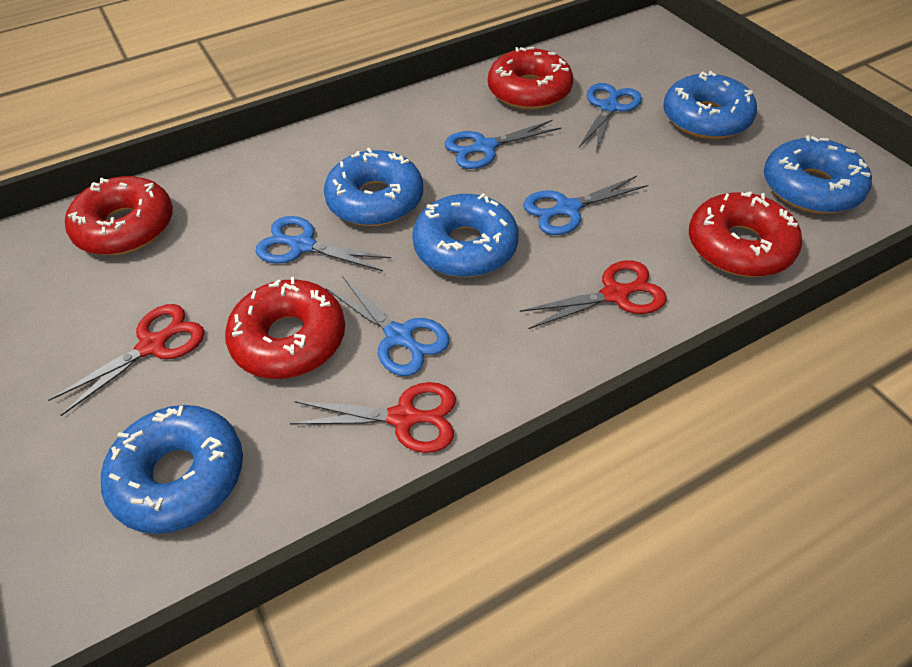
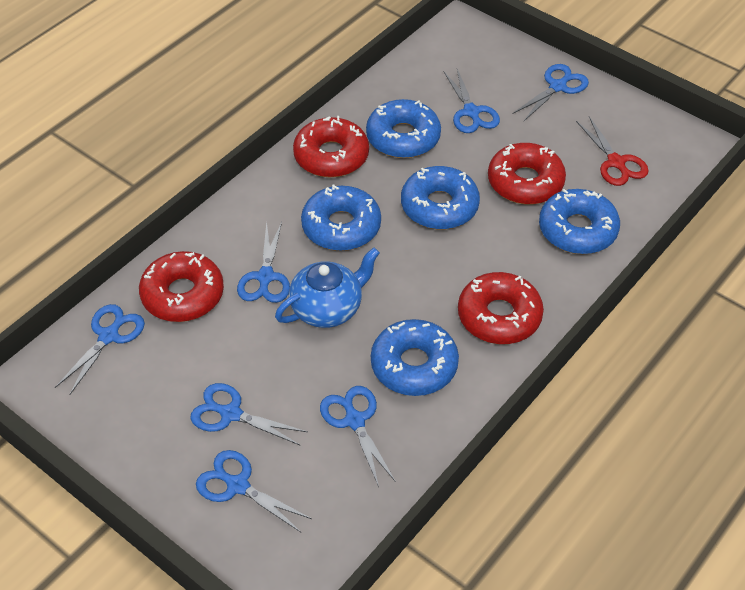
blue scissors: 5 -> 7
blue teapot: 0 -> 1
red scissors: 3 -> 1

